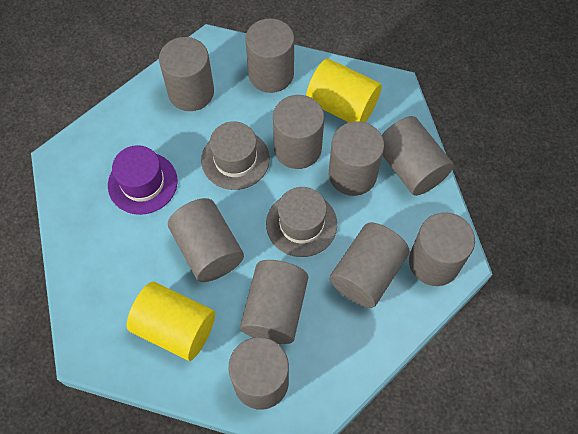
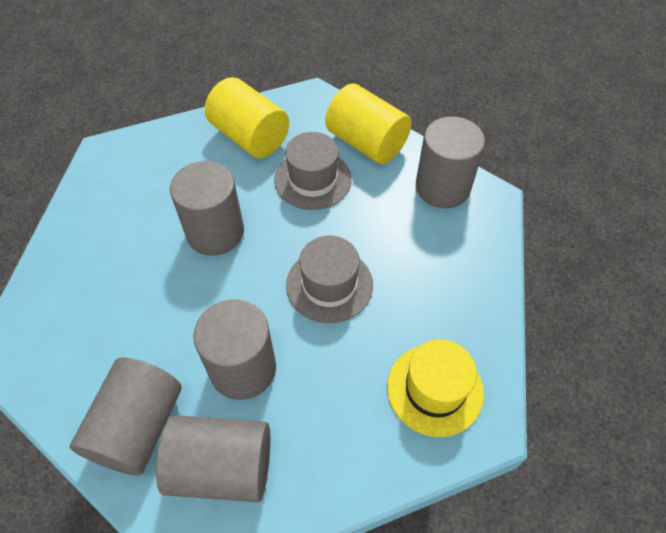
grey cylinder: 10 -> 5
purple hat: 1 -> 0
yellow hat: 0 -> 1

